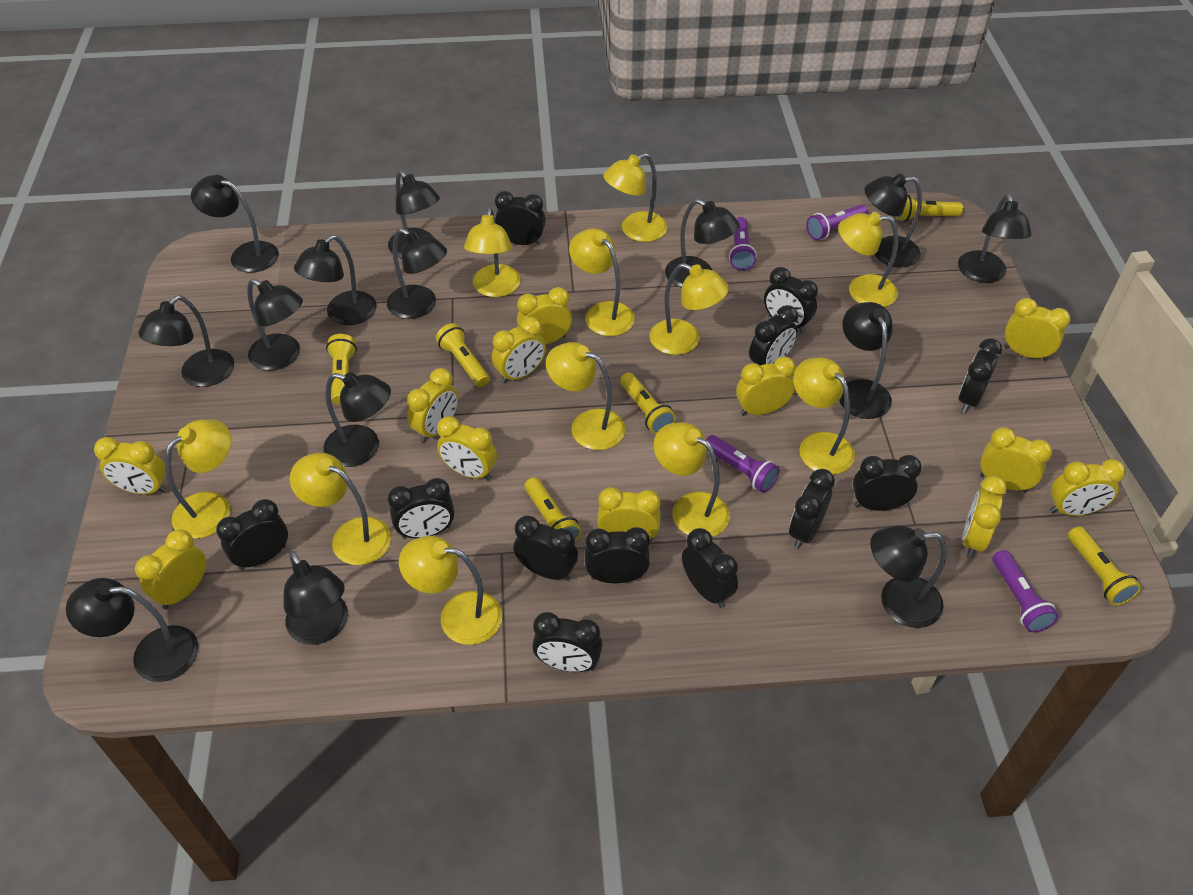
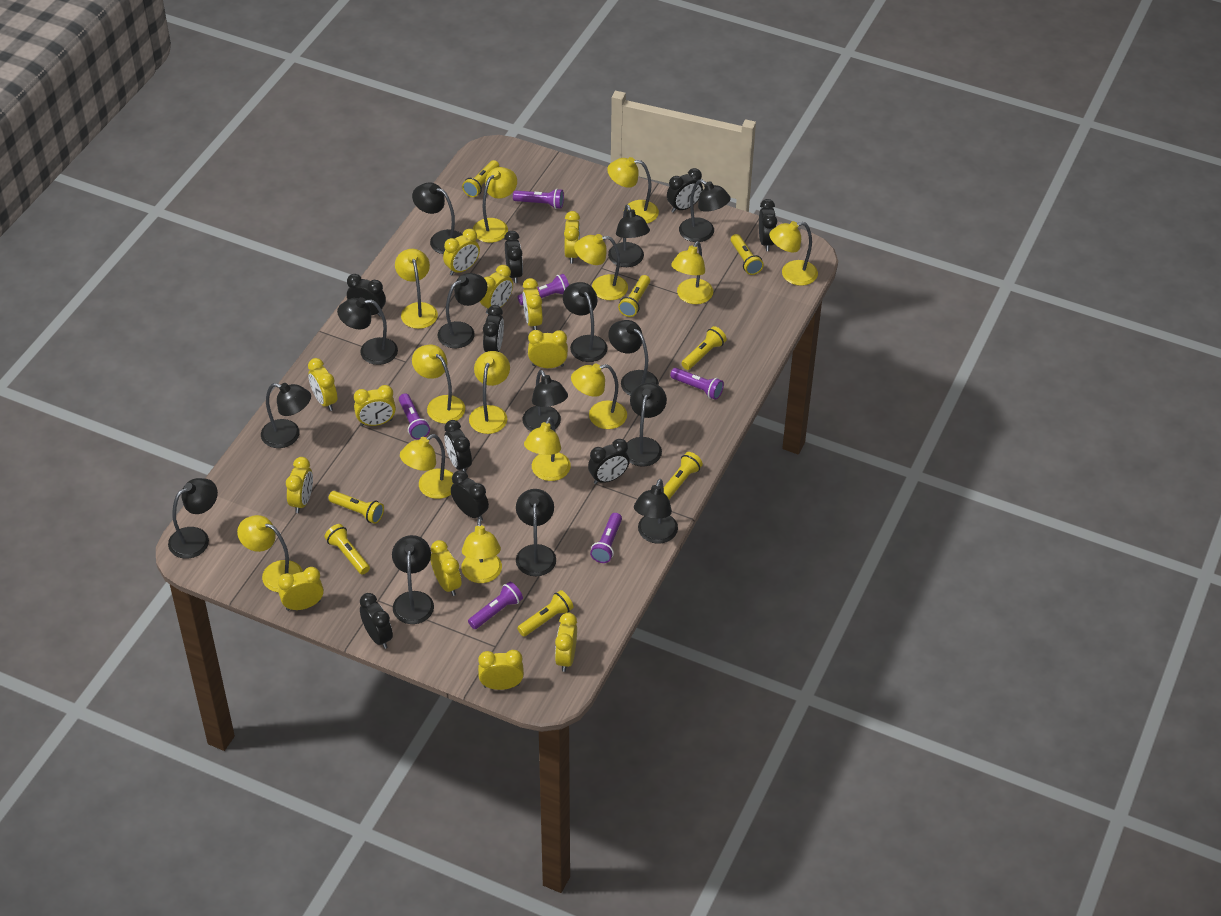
black clock: 12 -> 9
purple flashlight: 4 -> 6
yellow flashlight: 6 -> 8
yellow lamp: 11 -> 13

